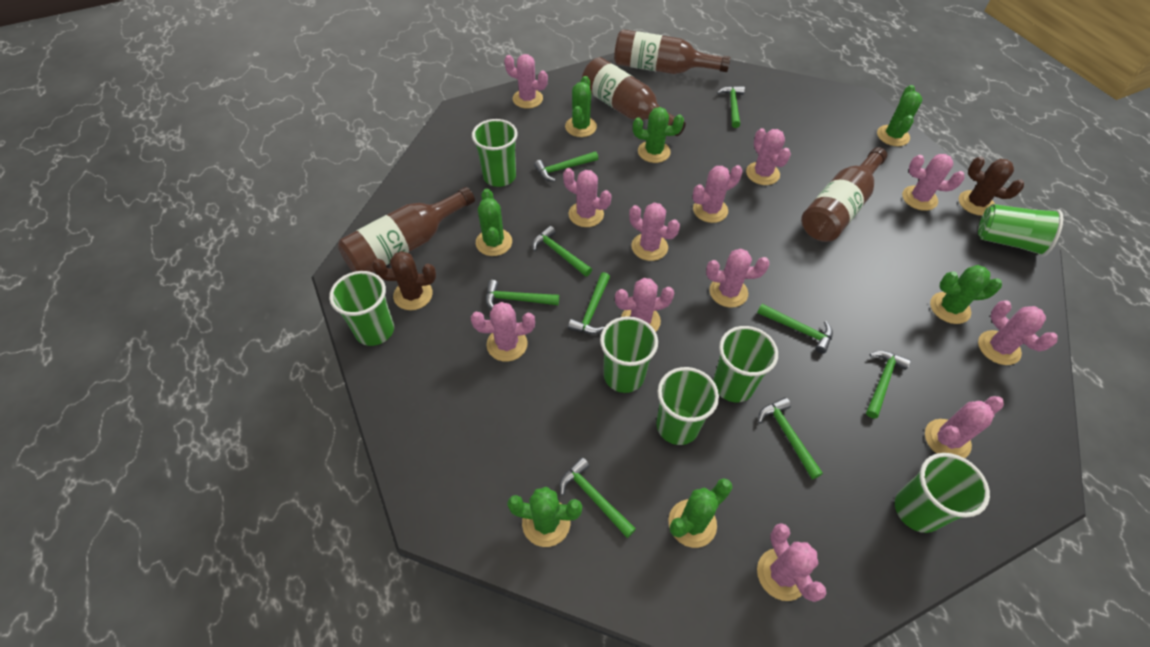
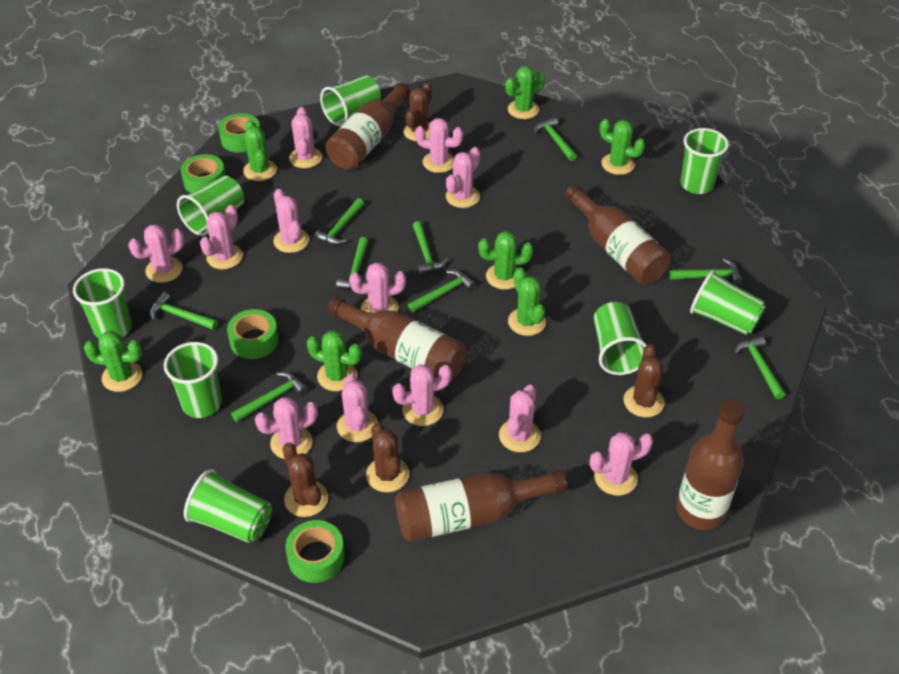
brown bottle: 4 -> 5
brown cactus: 2 -> 4
green cup: 7 -> 8
green tape: 0 -> 4

